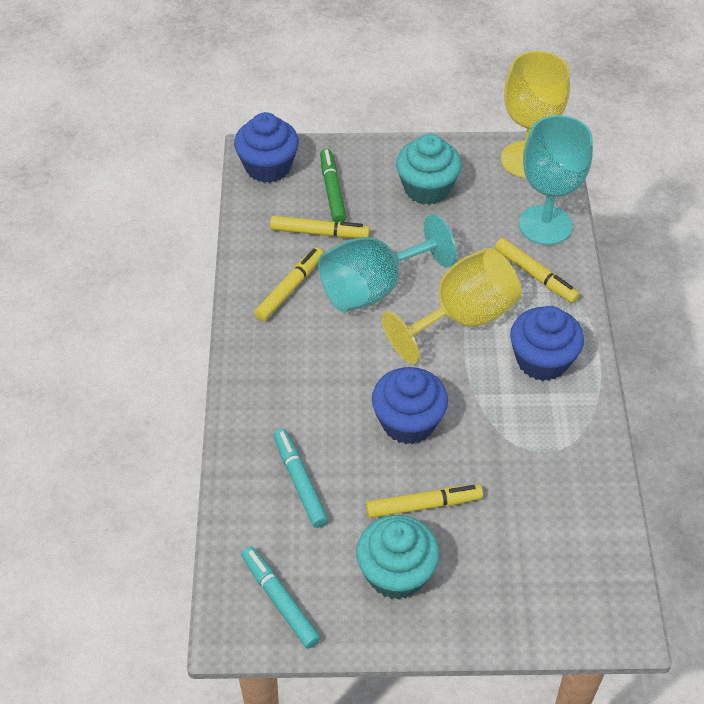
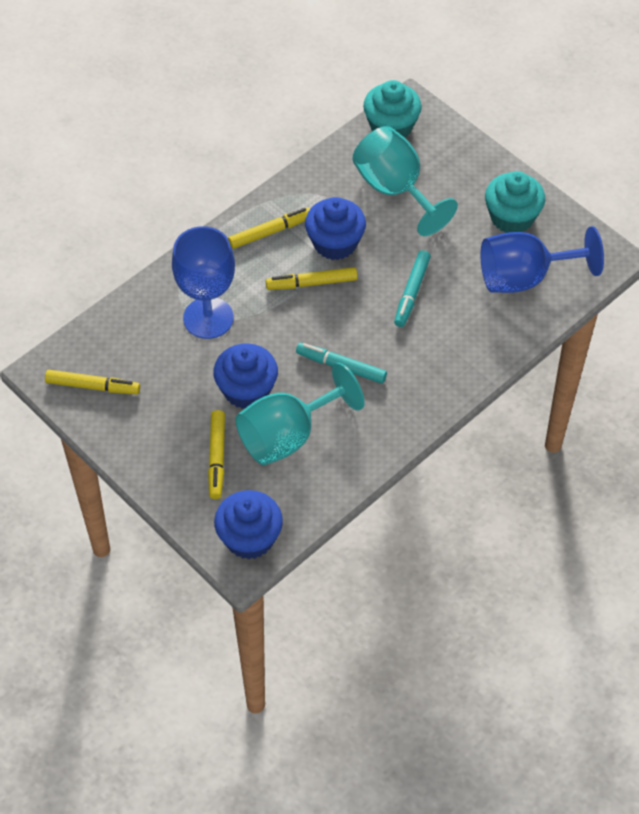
blue goblet: 0 -> 2
green marker: 1 -> 0
yellow goblet: 2 -> 0

